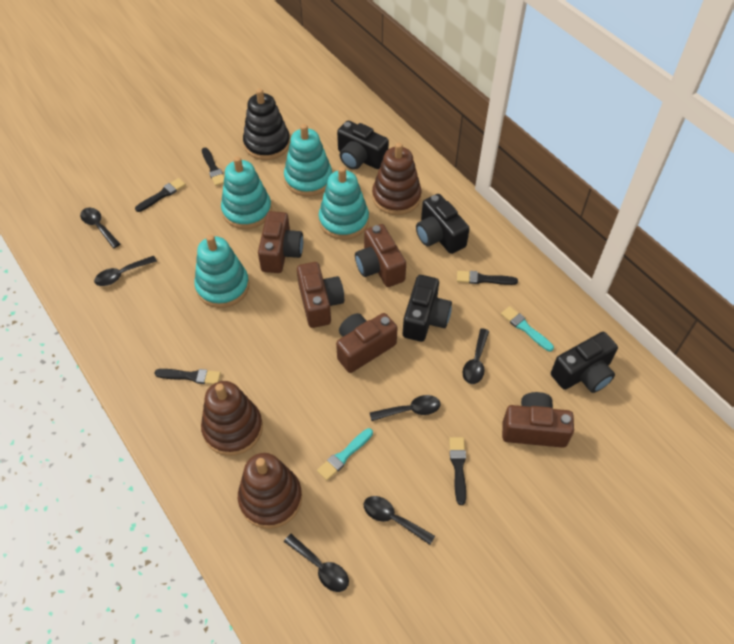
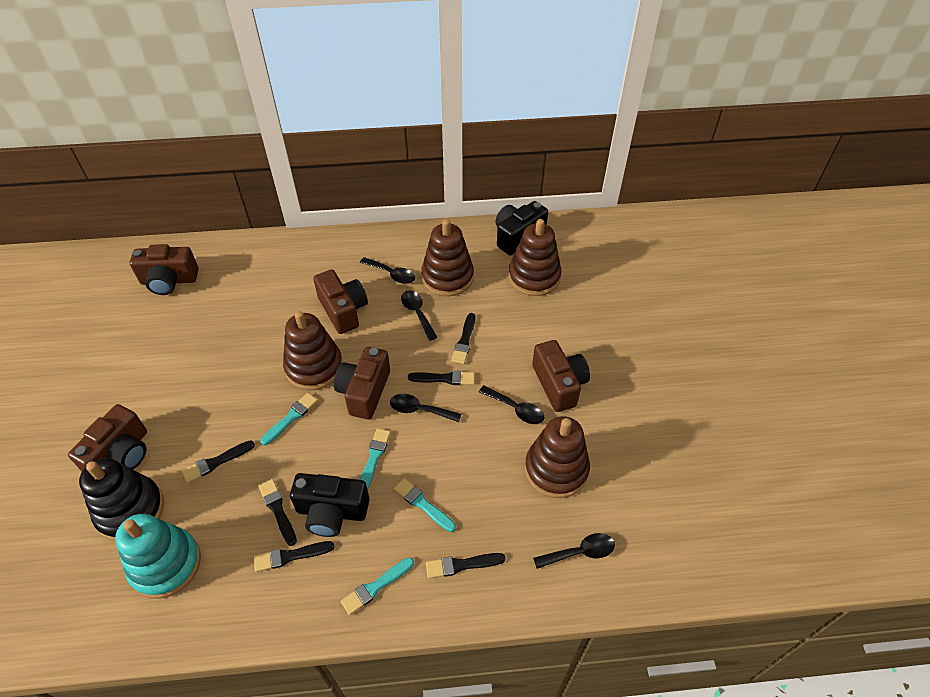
black brush: 5 -> 6
black camera: 4 -> 2
black spoon: 6 -> 5
brown stacking toy: 3 -> 4
turquoise brush: 2 -> 4
turquoise stacking toy: 4 -> 1

